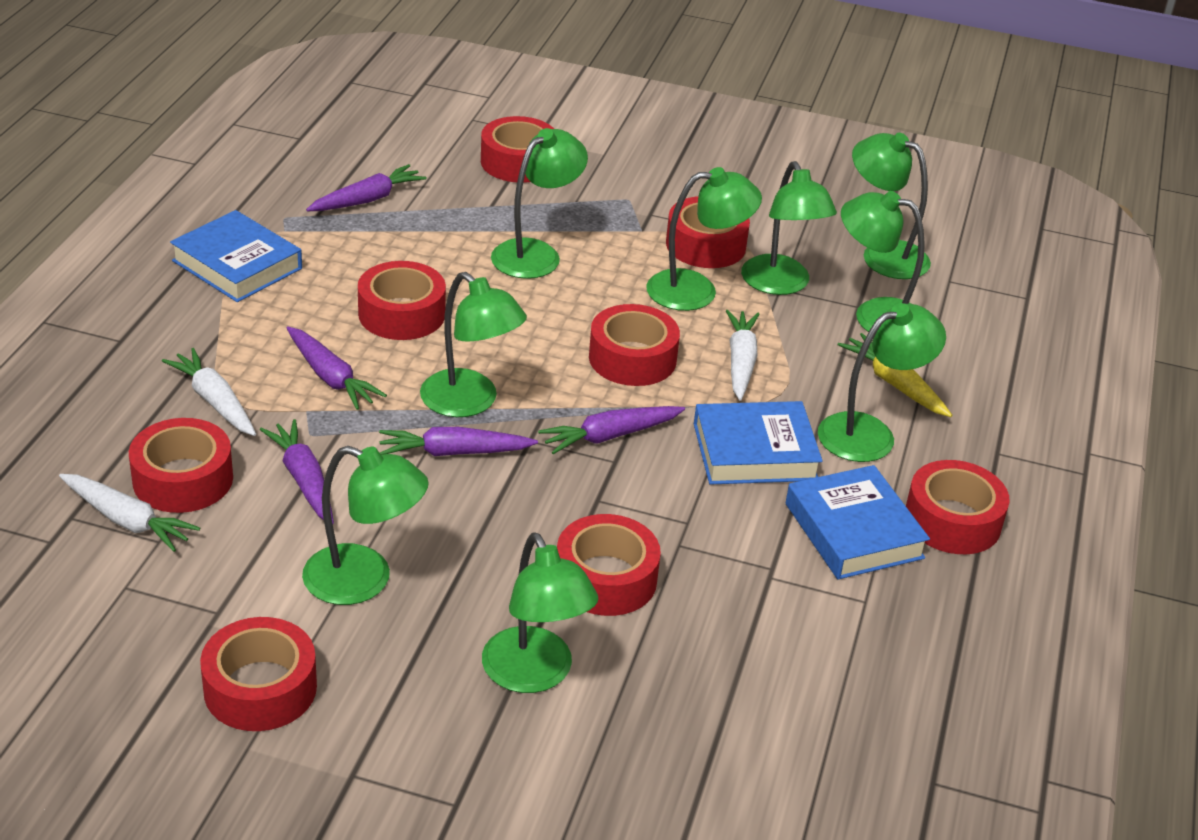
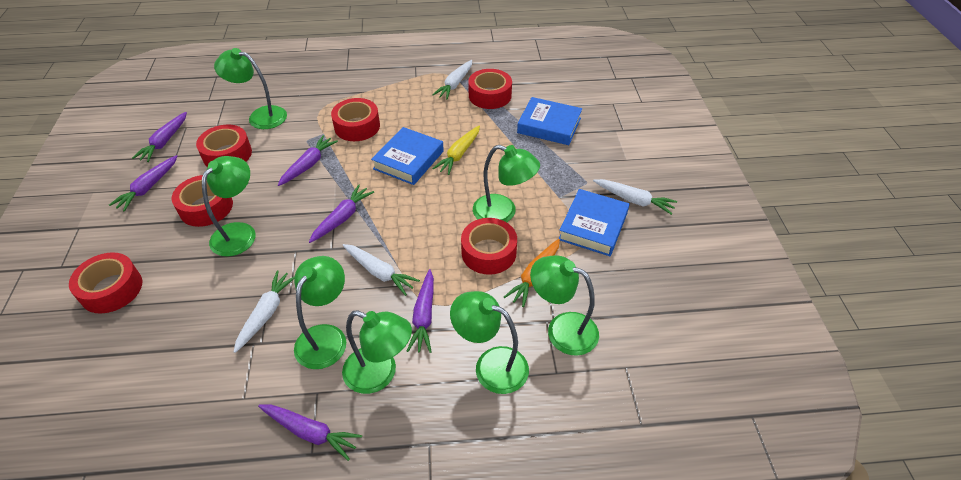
green lamp: 9 -> 7
orange carrot: 0 -> 1
purple carrot: 5 -> 6
red tape: 8 -> 6
white carrot: 3 -> 4

